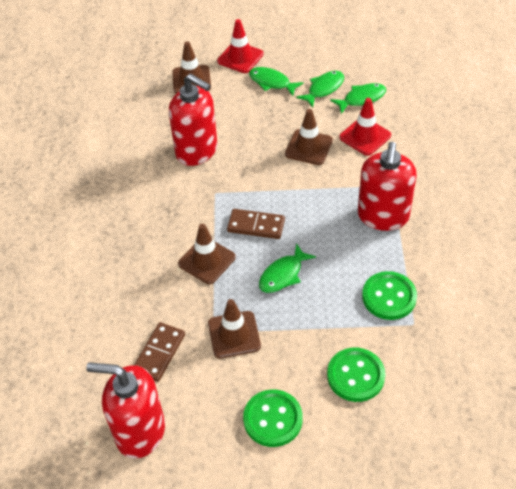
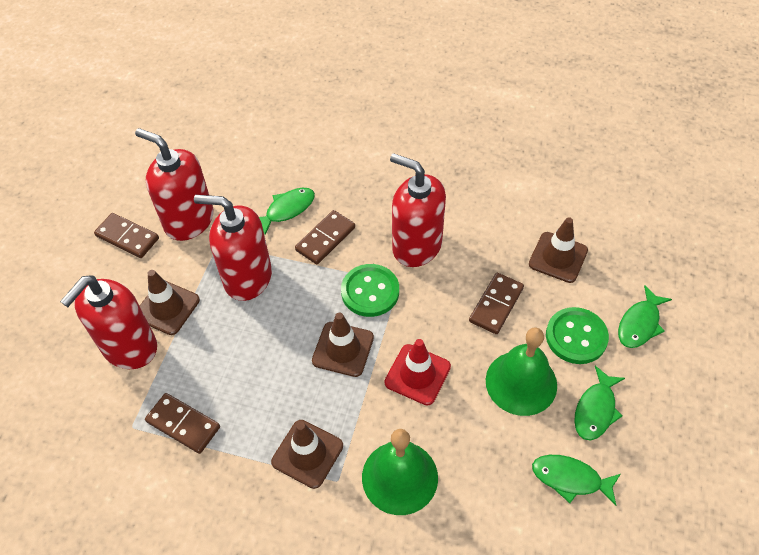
brown domino: 2 -> 4
green bell: 0 -> 2
green button: 3 -> 2
red soap dispenser: 3 -> 4
red traffic cone: 2 -> 1

